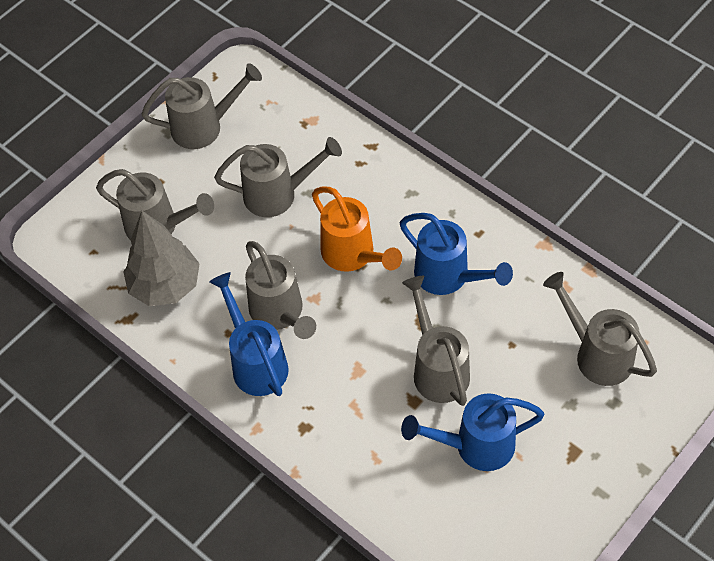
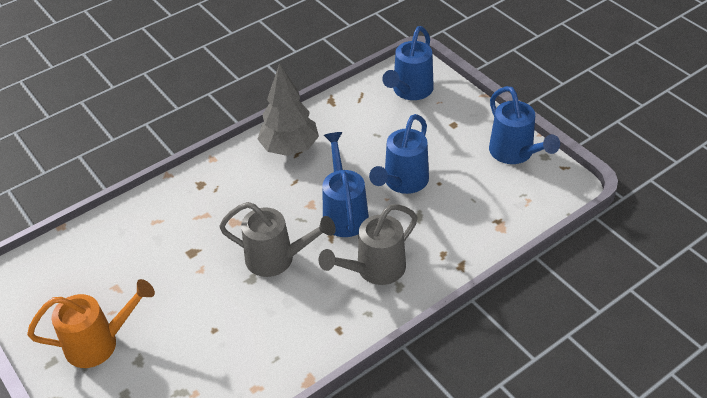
blue watering can: 3 -> 4
grey watering can: 6 -> 2

